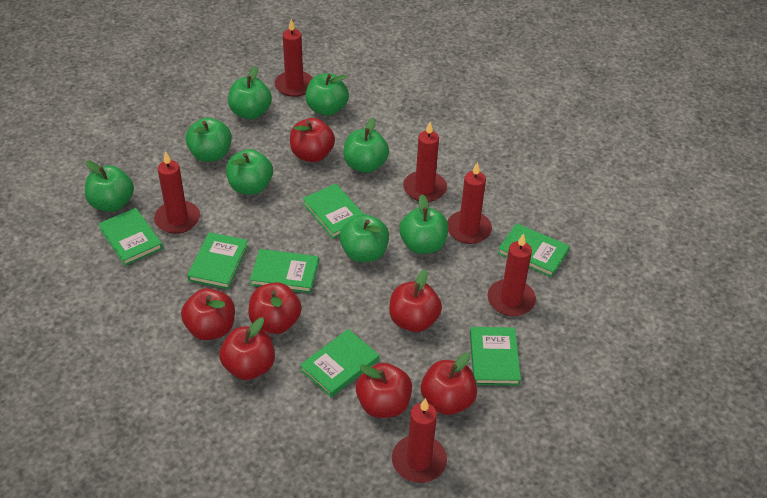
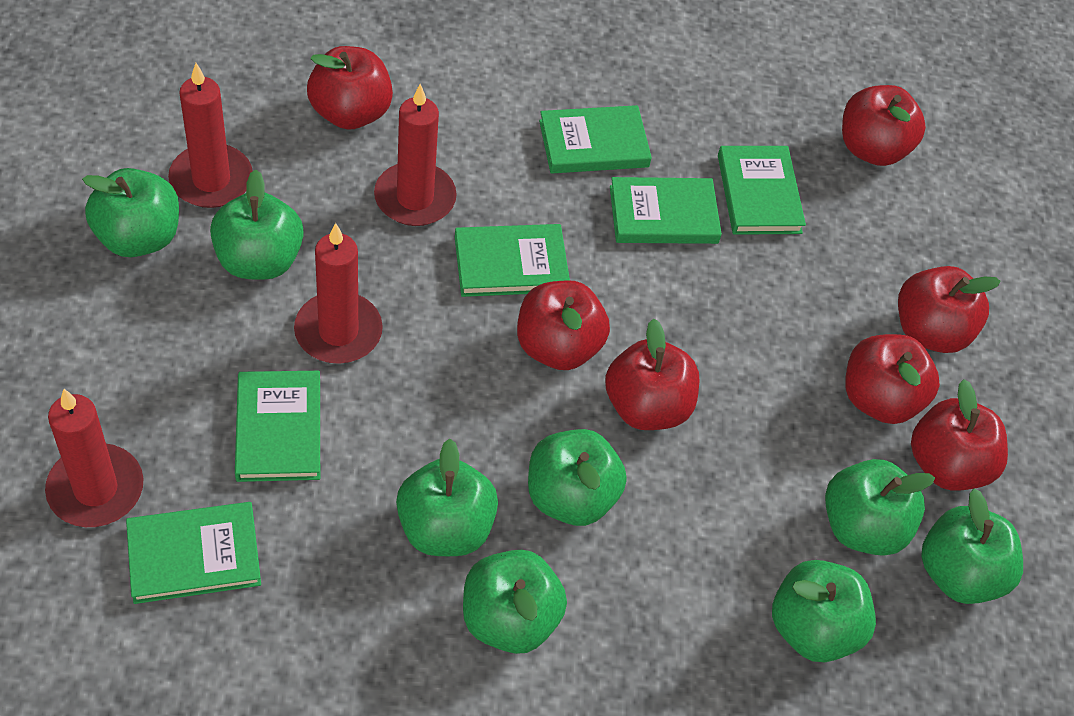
green book: 7 -> 6
red candle: 6 -> 4

